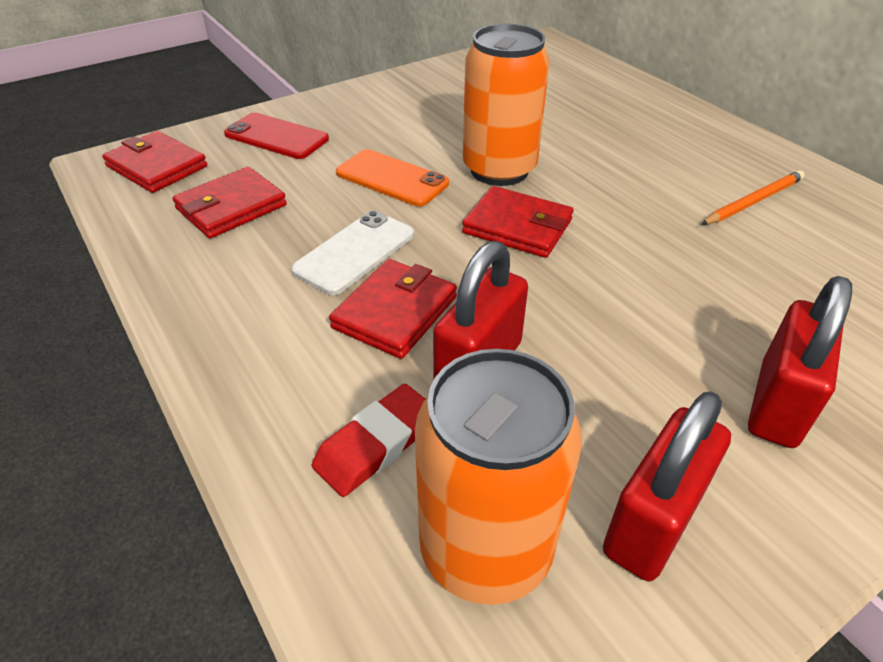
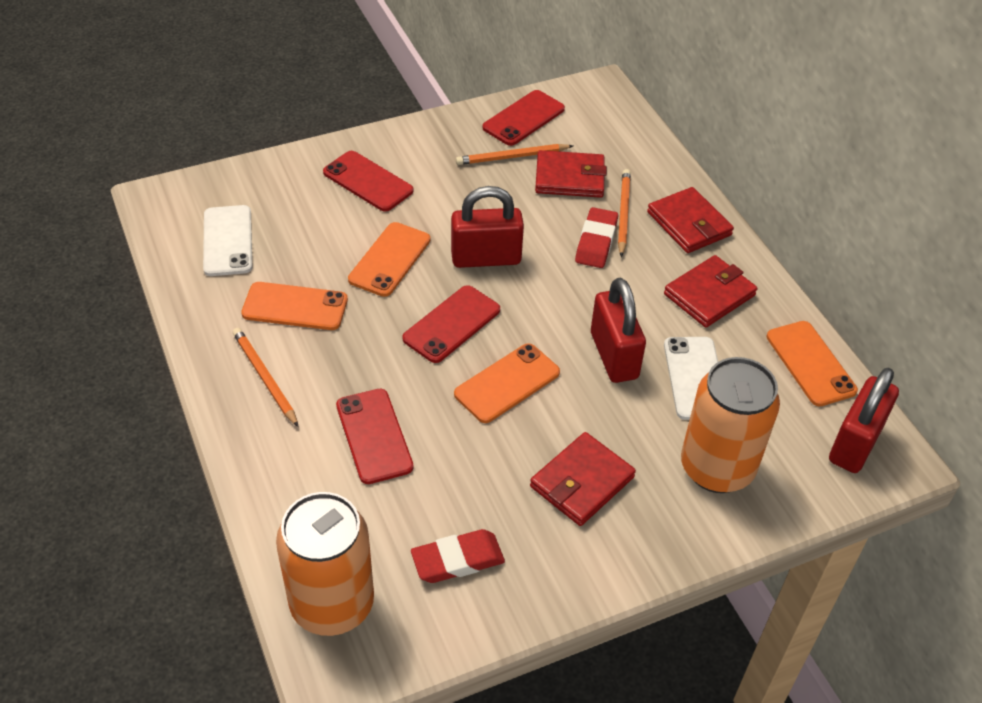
orange pencil: 1 -> 3
orange phone: 1 -> 4
red eraser: 1 -> 2
red phone: 1 -> 4
white phone: 1 -> 2

